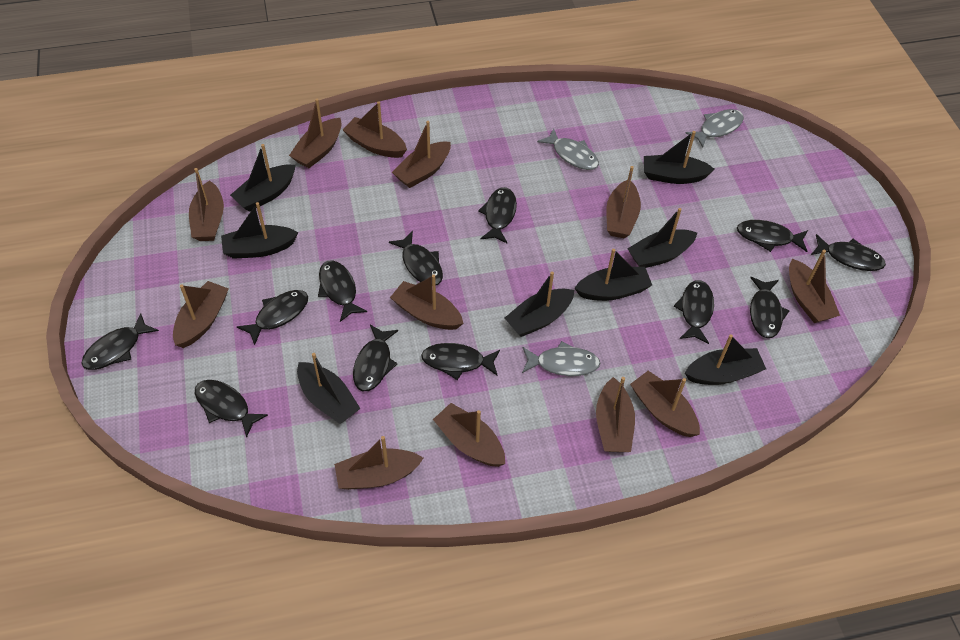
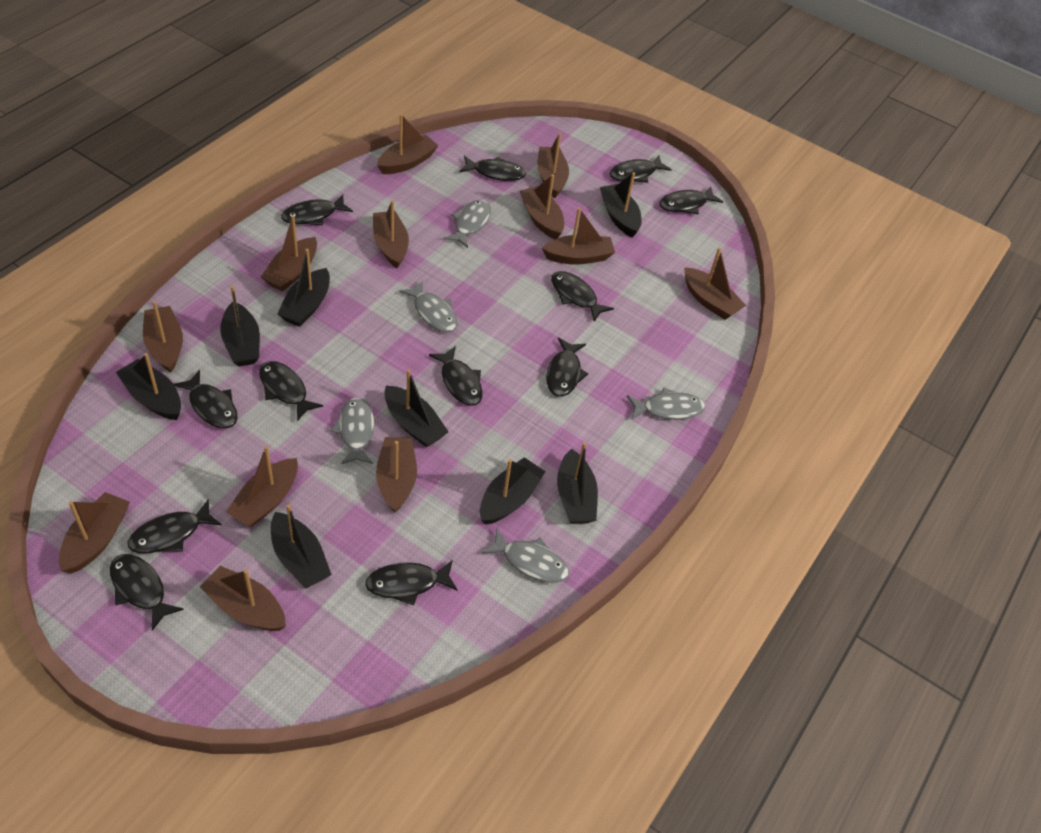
grey fish: 3 -> 5

